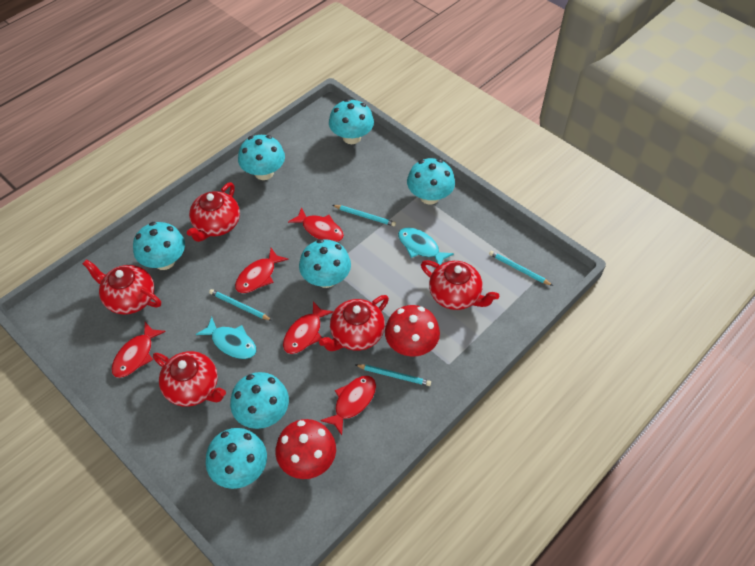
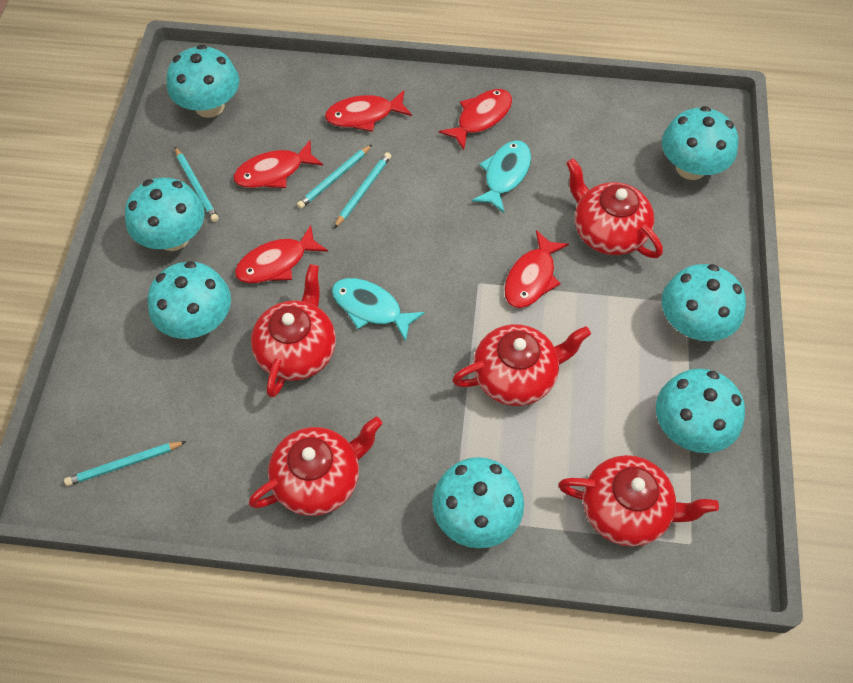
red mushroom: 2 -> 0

